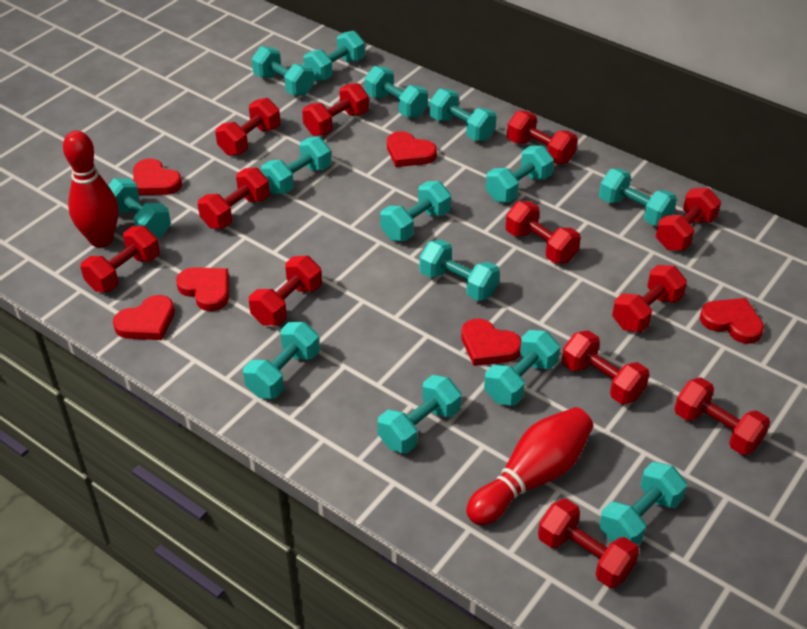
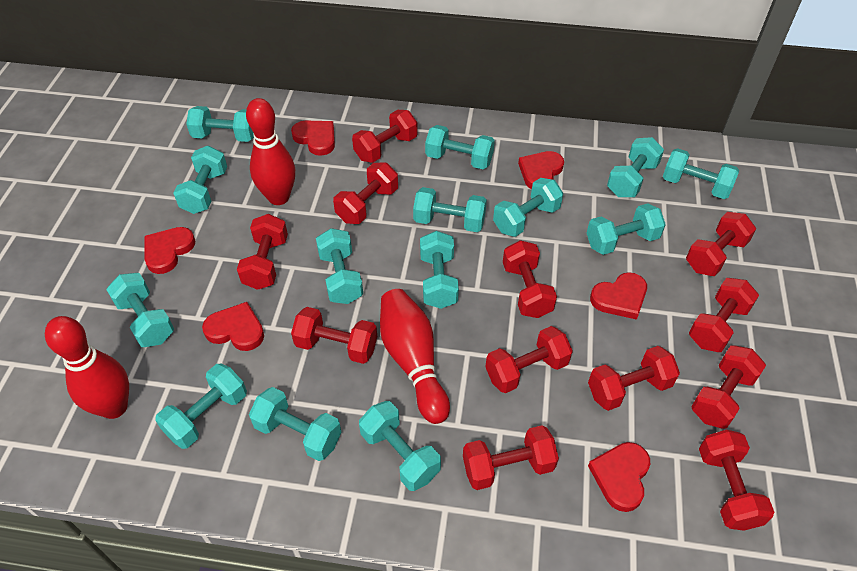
red bowling pin: 2 -> 3

